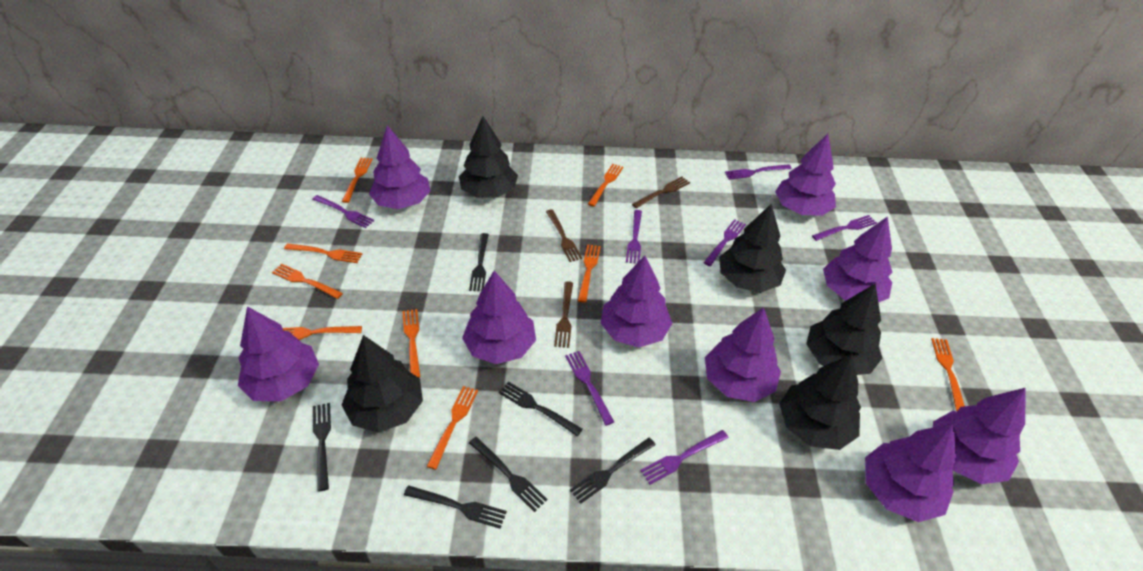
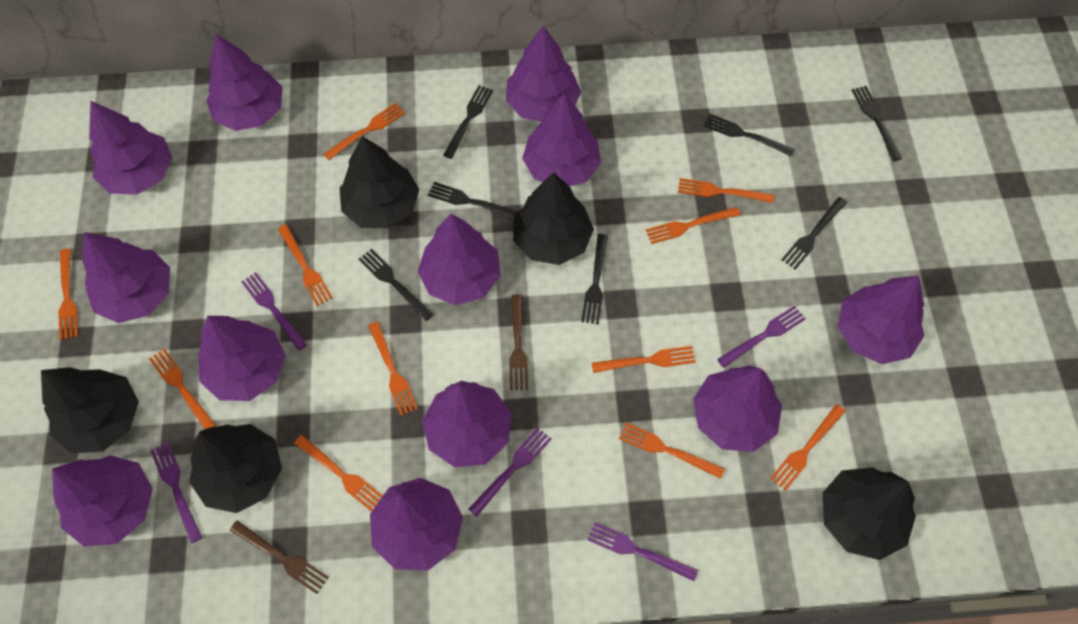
black fork: 6 -> 7
brown fork: 3 -> 2
orange fork: 9 -> 11
purple fork: 7 -> 5
purple tree: 9 -> 12

